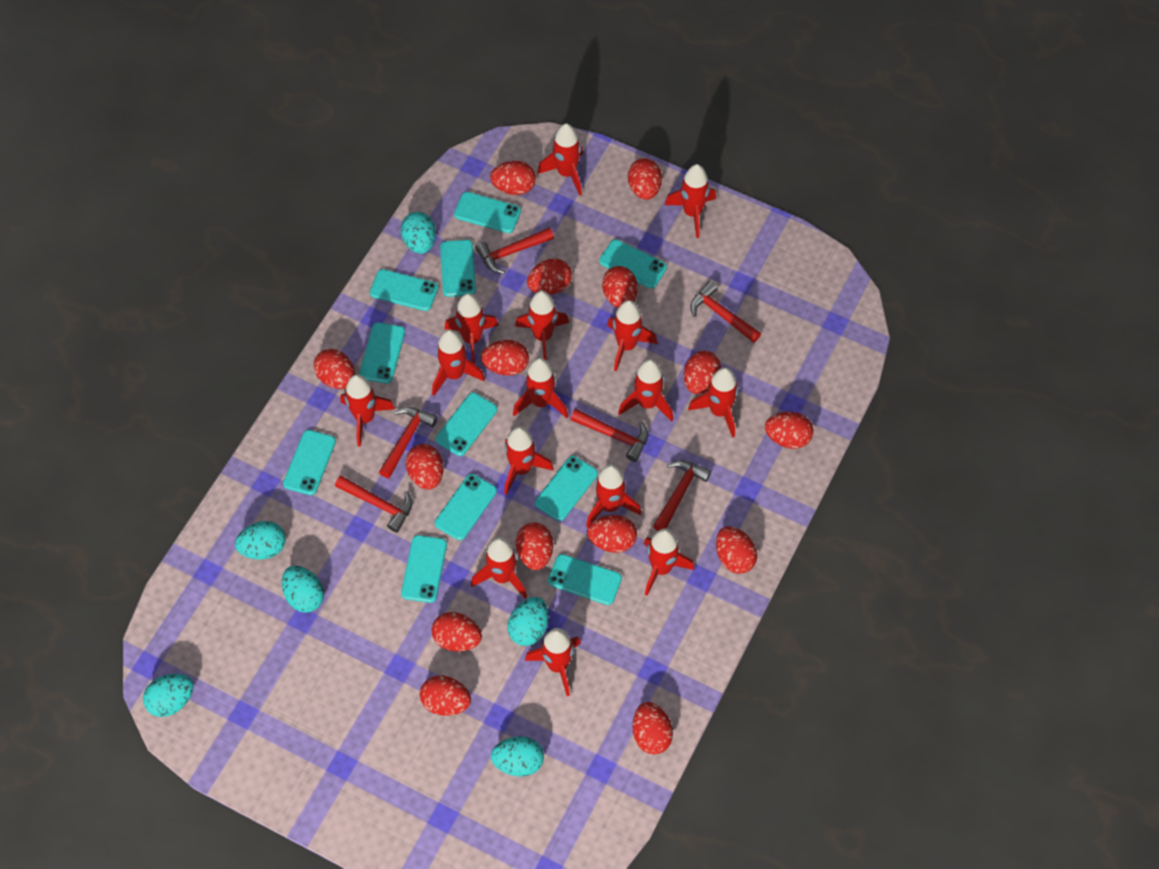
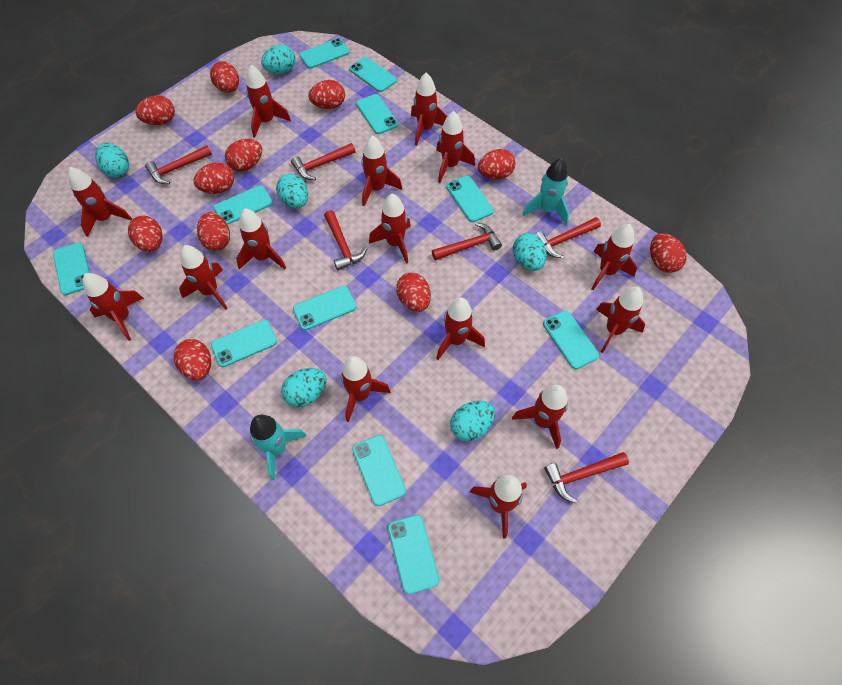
red egg: 15 -> 11
turquoise rocket: 0 -> 2

